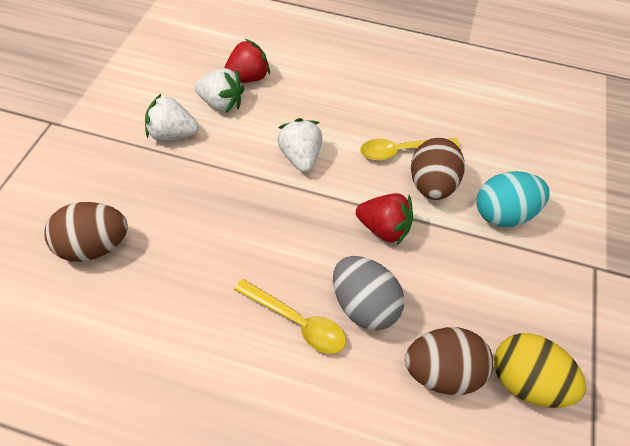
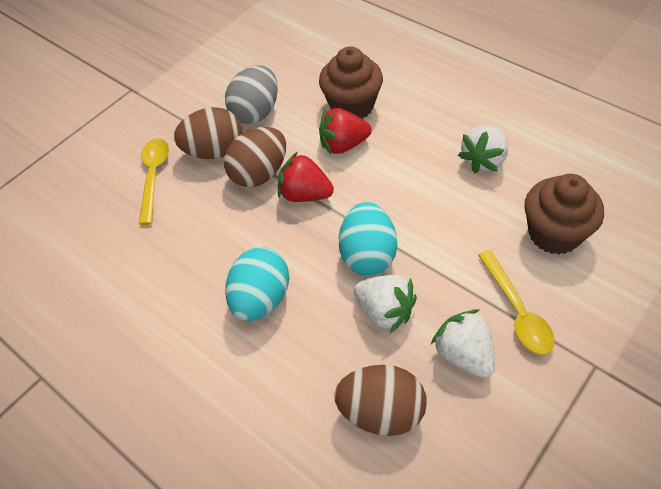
brown cupcake: 0 -> 2
turquoise egg: 1 -> 2
yellow egg: 1 -> 0

